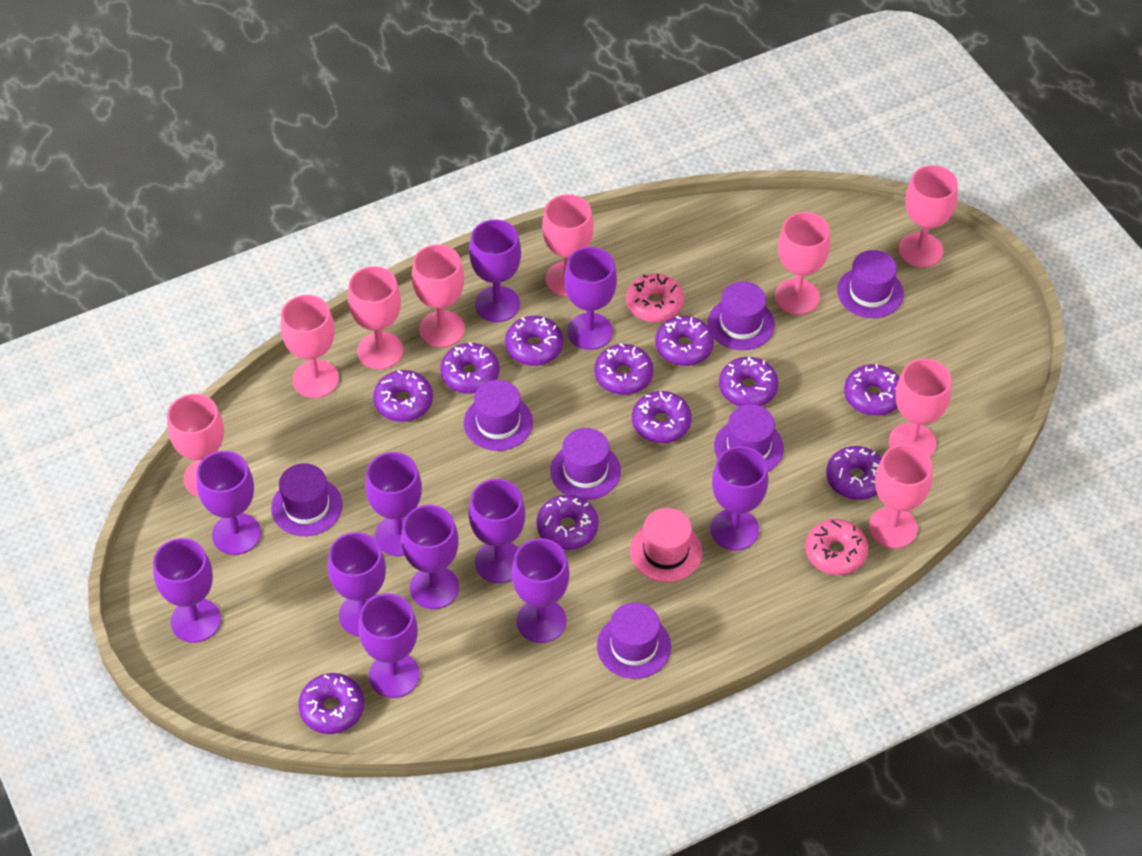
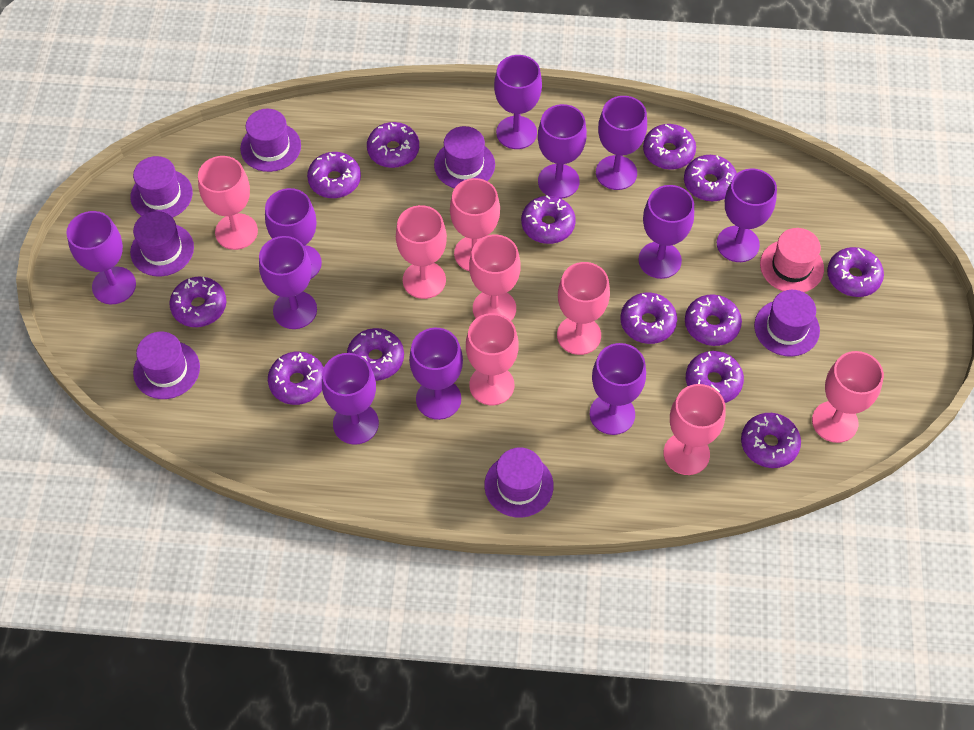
pink donut: 2 -> 0
pink goblet: 9 -> 8
purple donut: 11 -> 13

